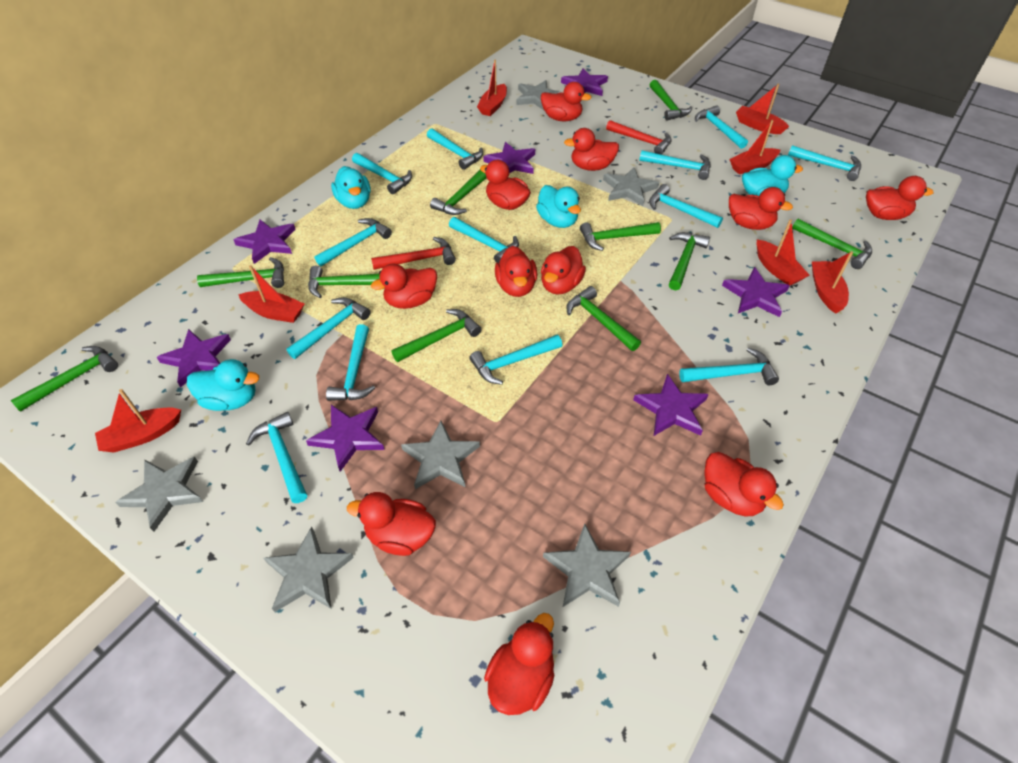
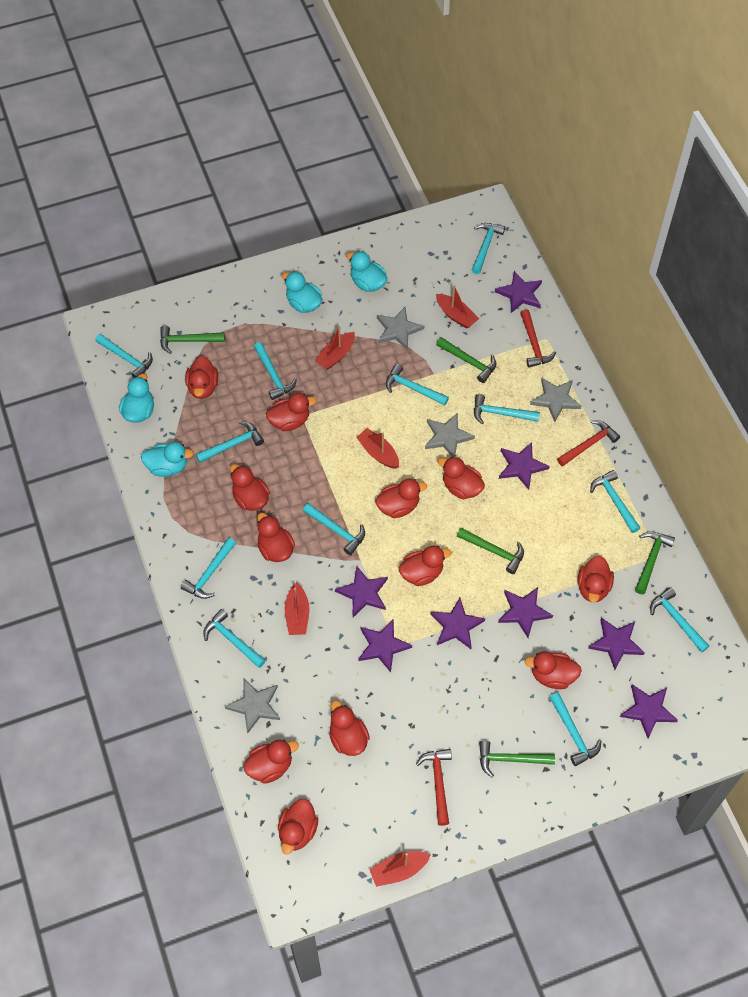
green hammer: 10 -> 5
grey star: 6 -> 4
purple star: 7 -> 8
red boat: 7 -> 5
red duck: 11 -> 12
red hammer: 2 -> 3
turquoise hammer: 13 -> 12

